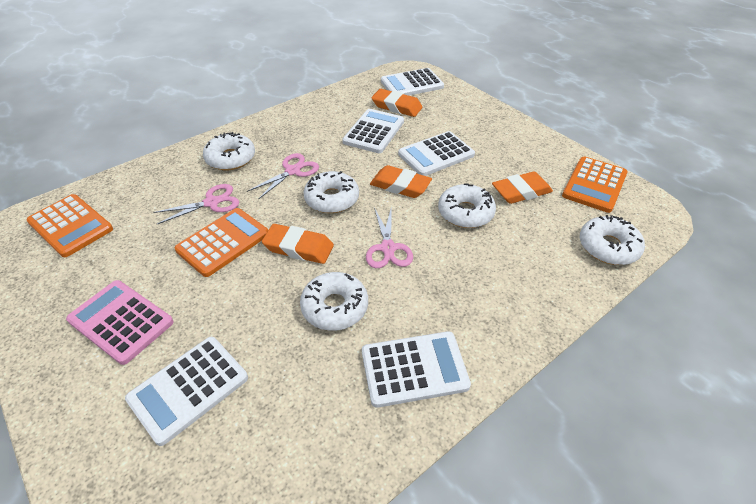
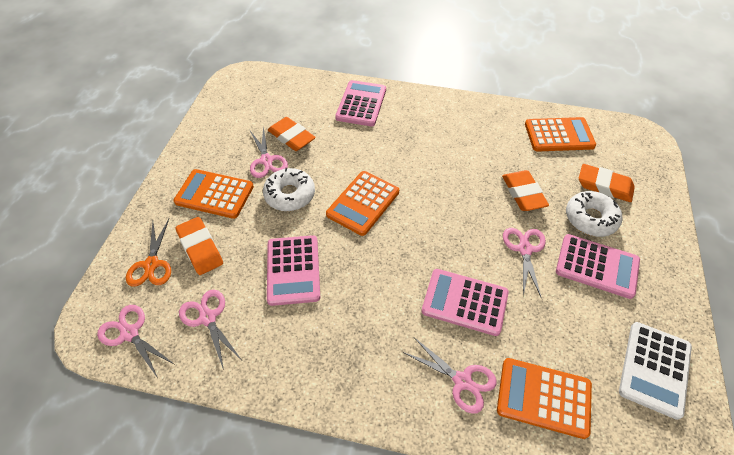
orange calculator: 3 -> 4
orange scissors: 0 -> 1
pink calculator: 1 -> 4
pink scissors: 3 -> 5
white calculator: 5 -> 1
white donut: 5 -> 2

